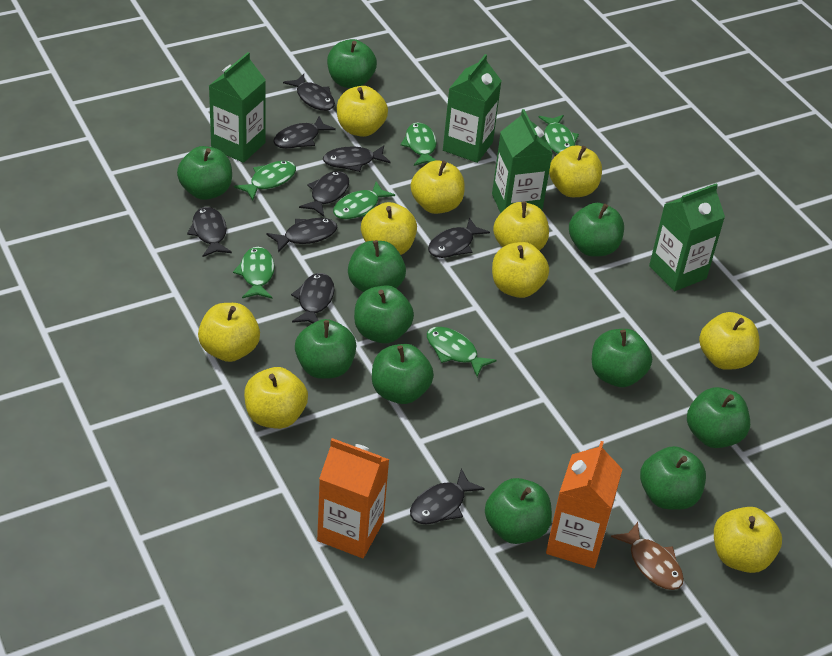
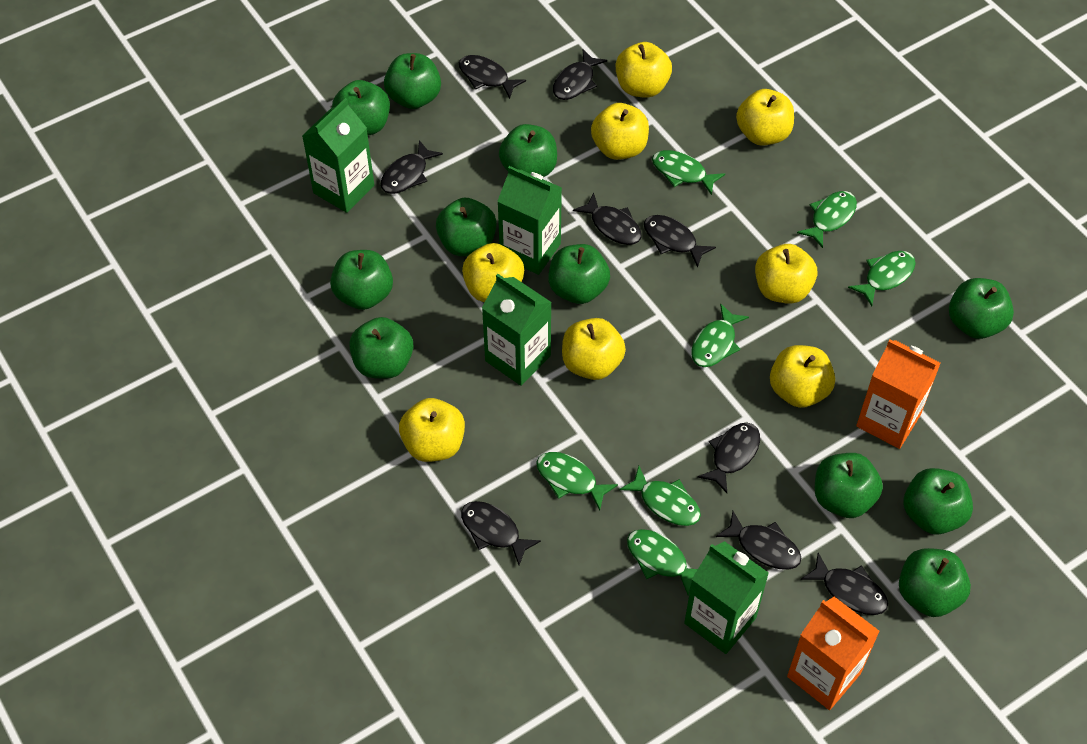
brown fish: 1 -> 0
green fish: 6 -> 7
yellow apple: 10 -> 8

